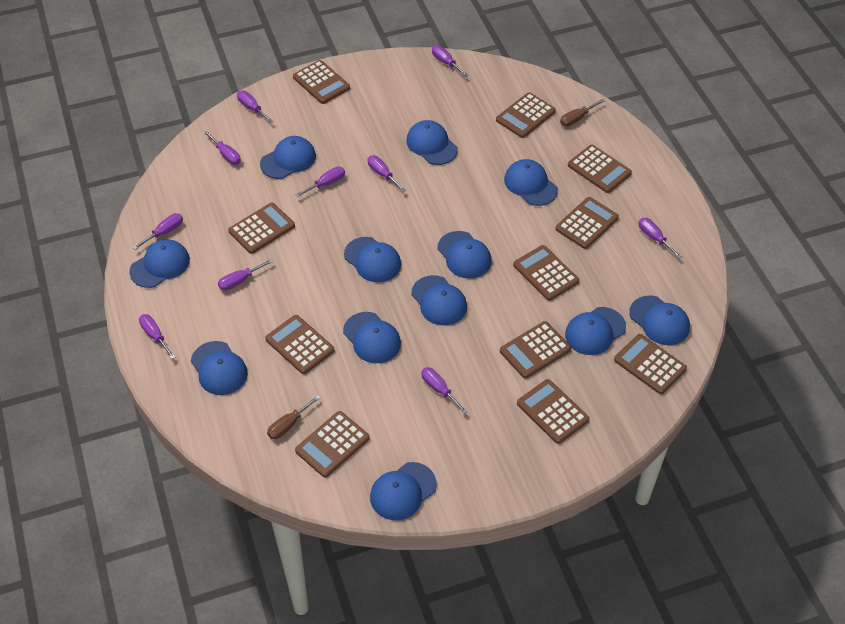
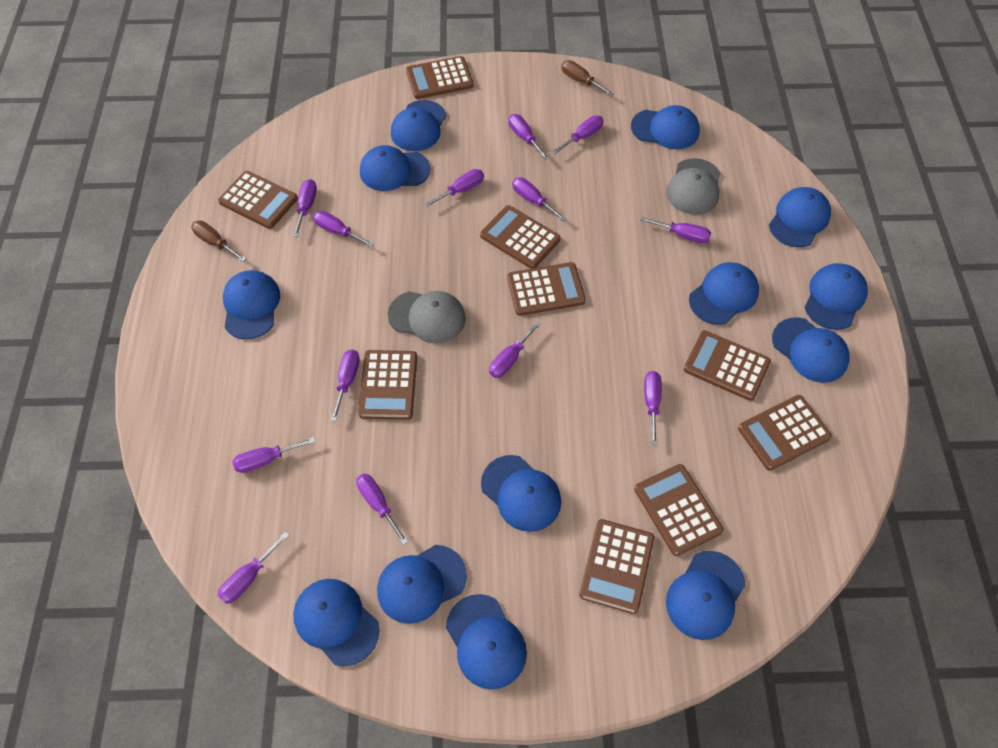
blue cap: 12 -> 13
brown calculator: 11 -> 9
grey cap: 0 -> 2
purple screwdriver: 10 -> 13

